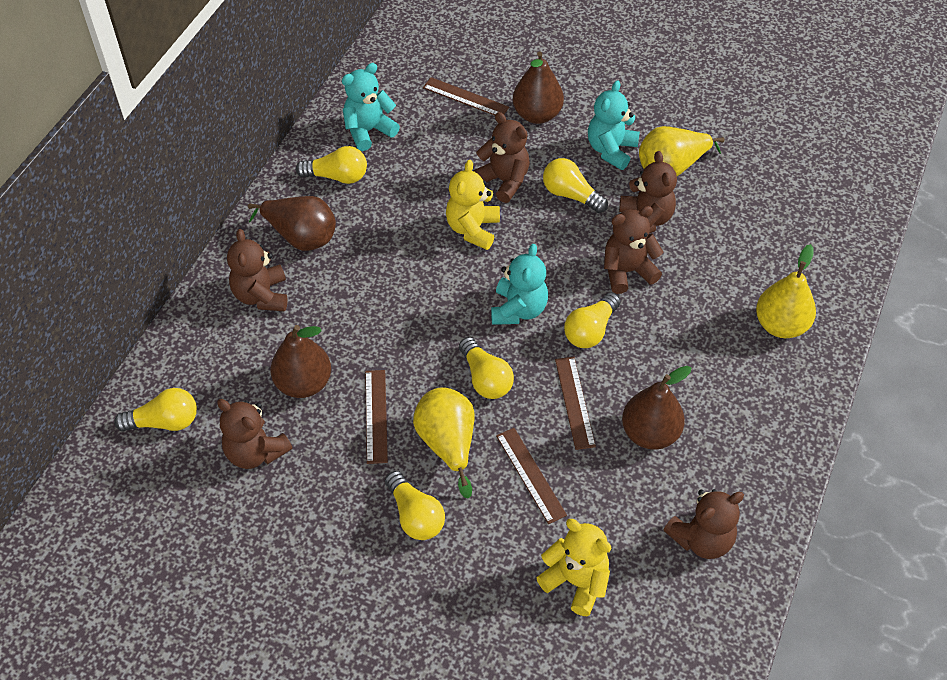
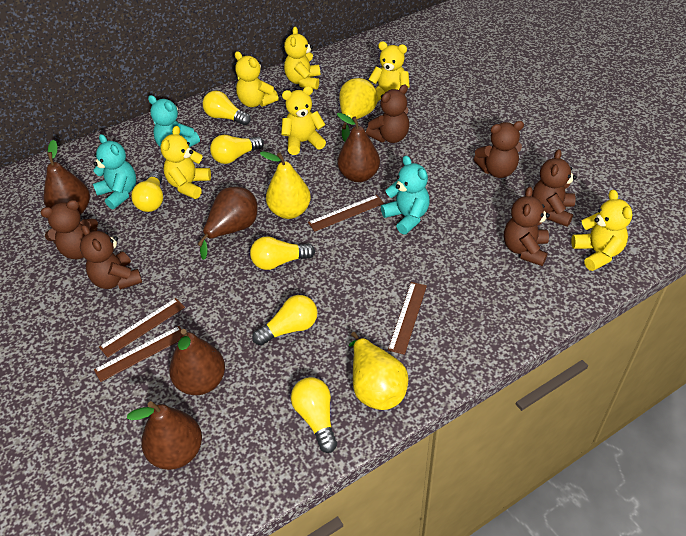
brown pear: 4 -> 5
yellow teddy bear: 2 -> 6

